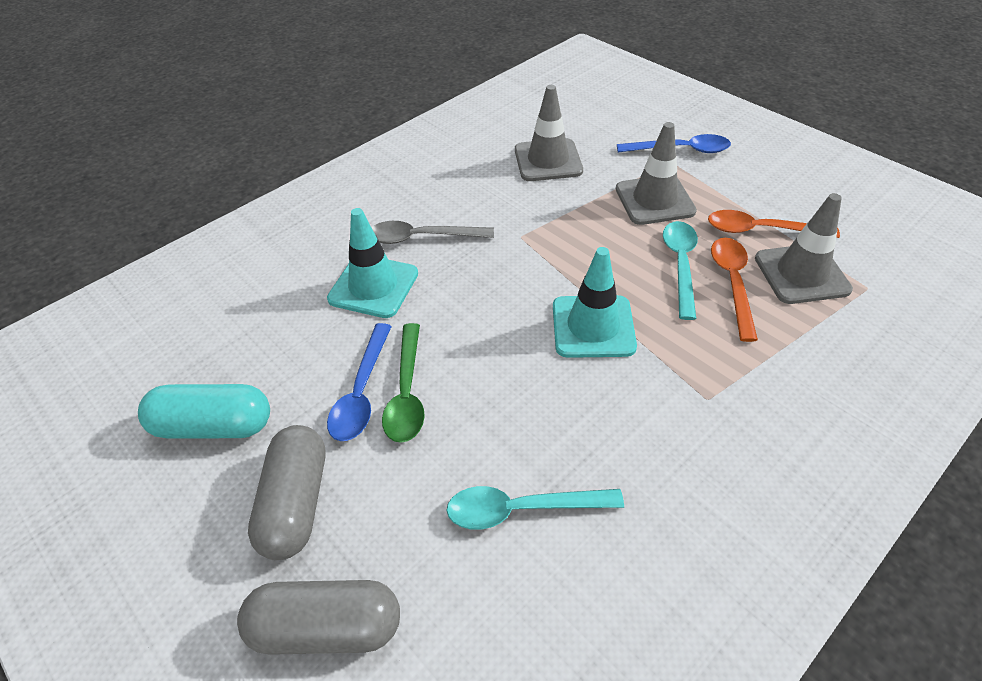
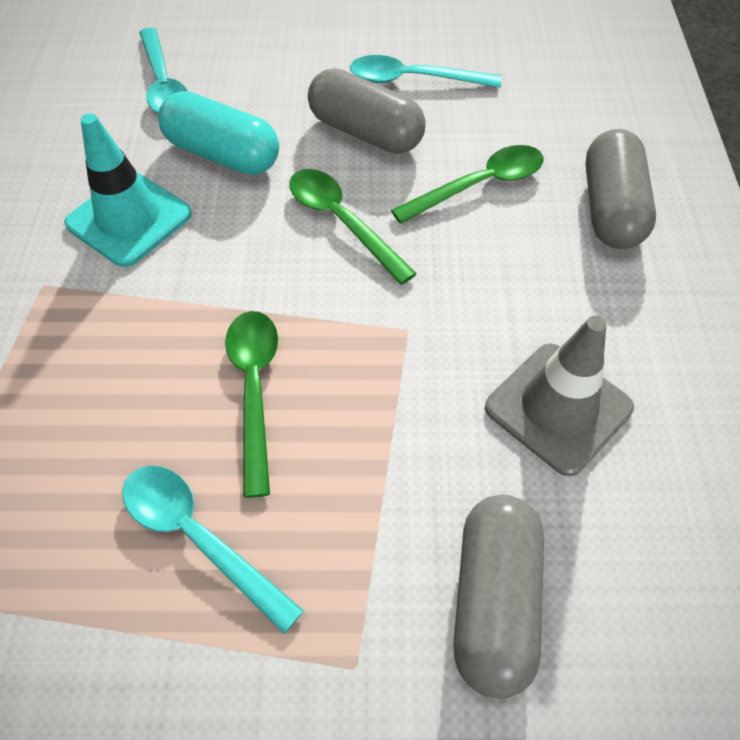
blue spoon: 2 -> 0
green spoon: 1 -> 3
grey capsule: 2 -> 3
grey spoon: 1 -> 0
grey traffic cone: 3 -> 1
orange spoon: 2 -> 0
turquoise spoon: 2 -> 3
turquoise traffic cone: 2 -> 1

